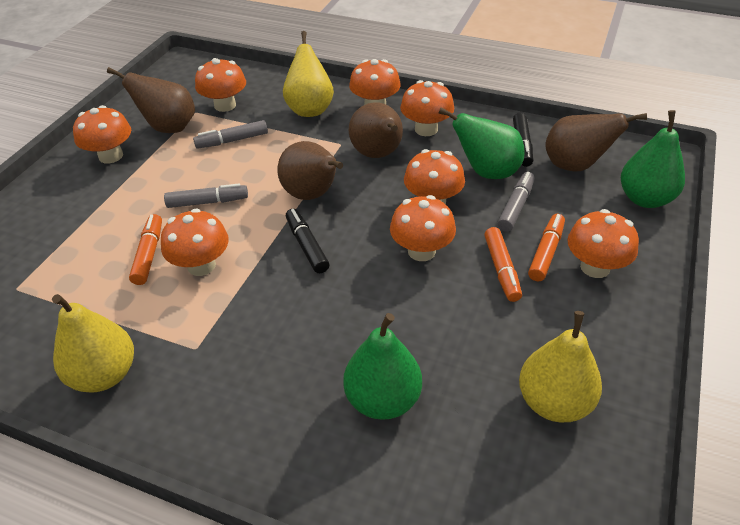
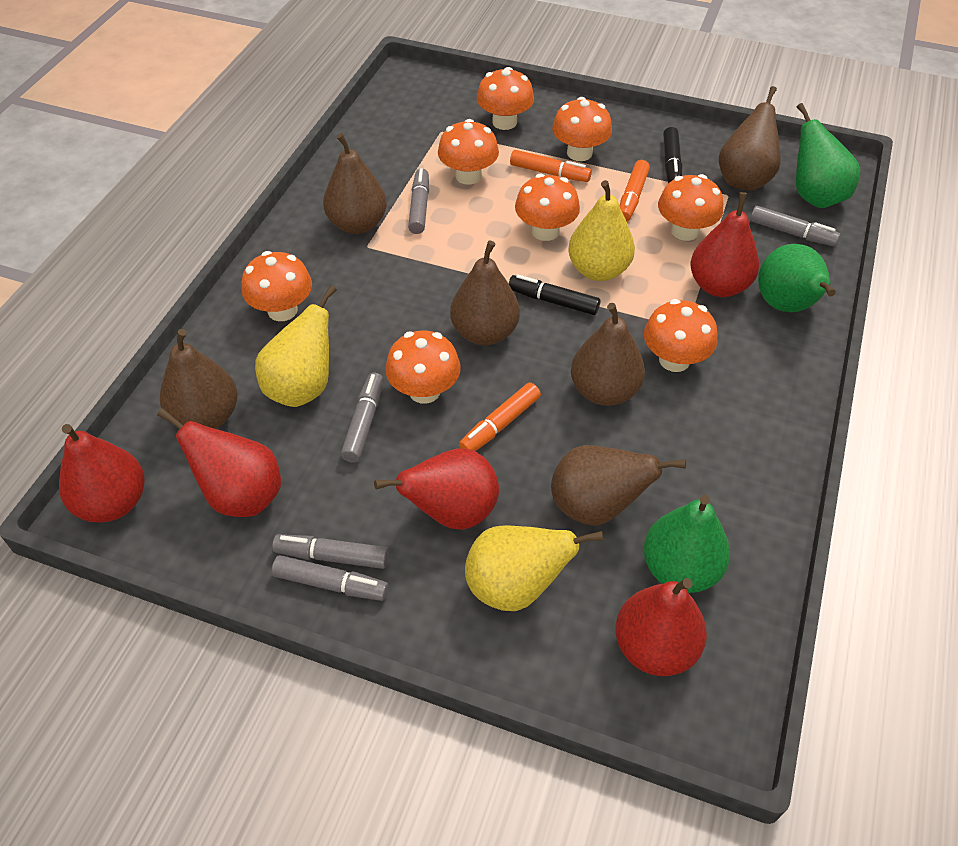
brown pear: 4 -> 6
grey marker: 3 -> 5
red pear: 0 -> 5

